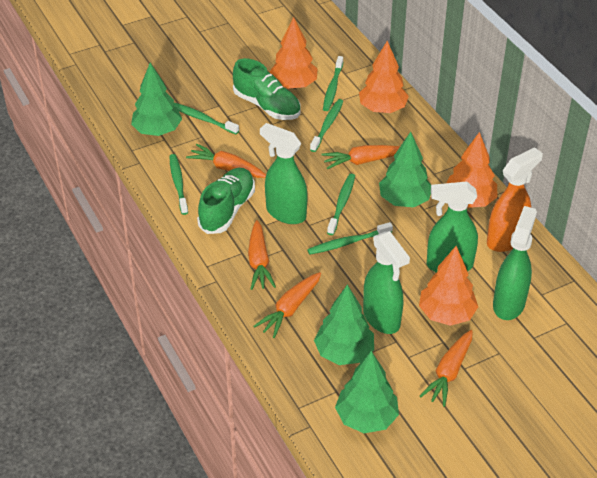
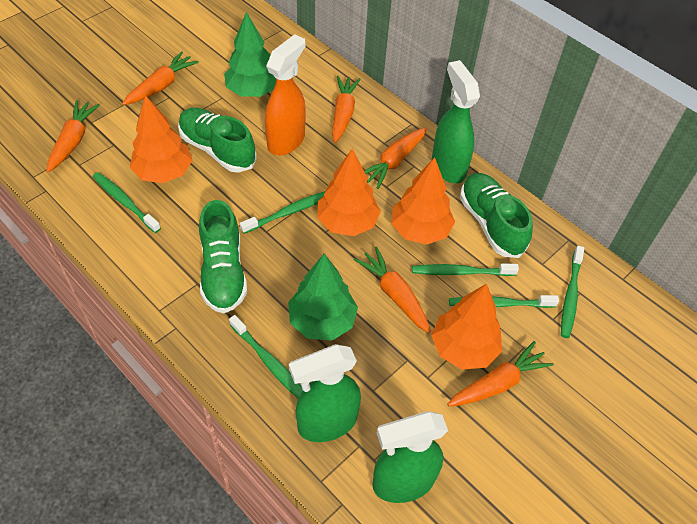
green shoe: 2 -> 3
green spray bottle: 4 -> 3
green tree: 4 -> 2
orange carrot: 5 -> 6

